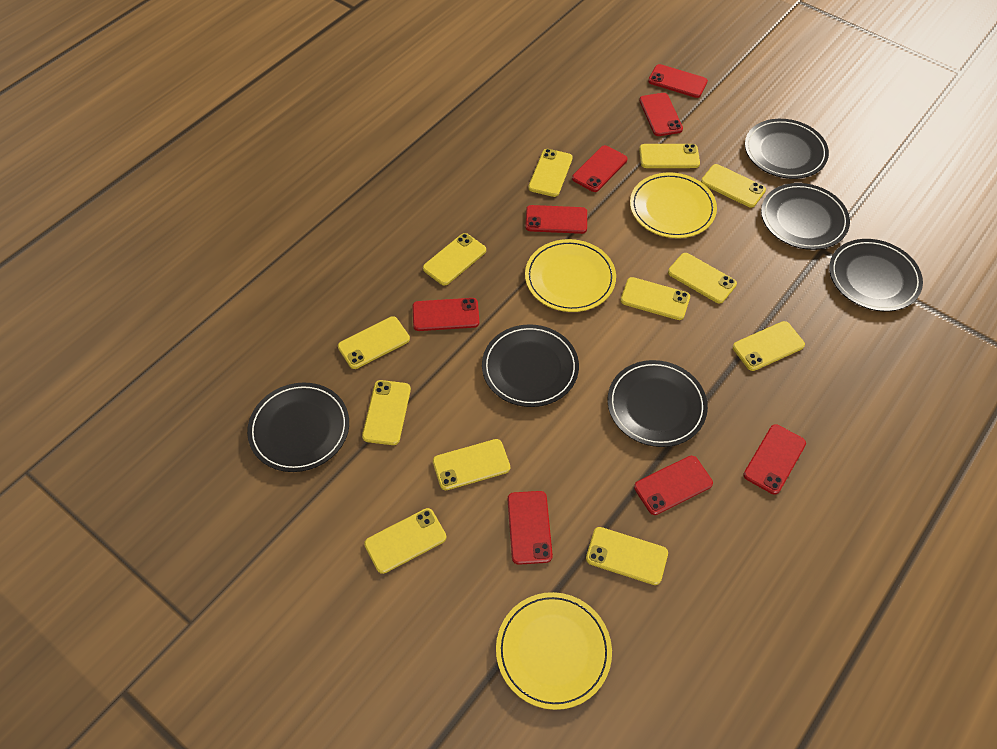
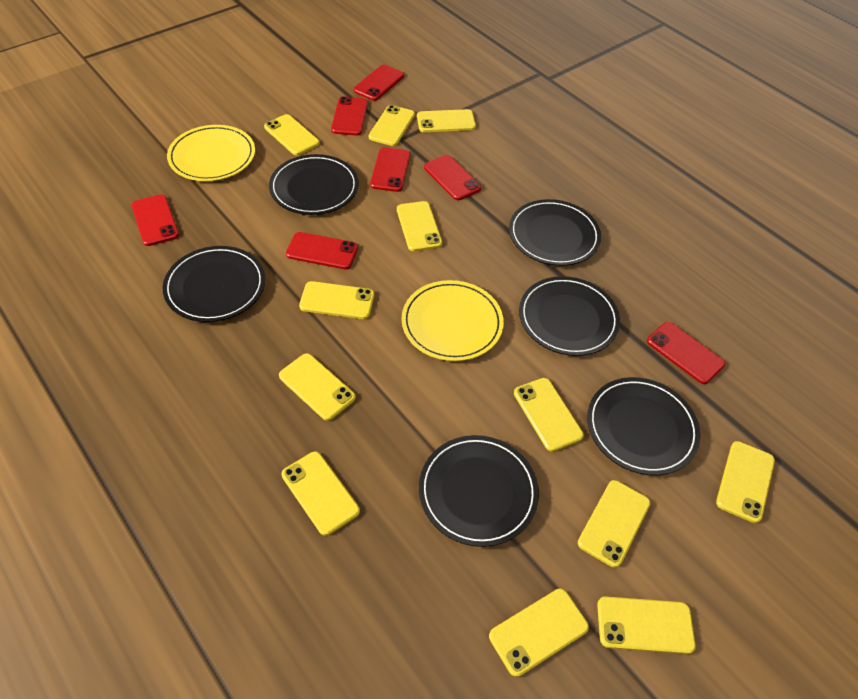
red phone: 8 -> 7
yellow plate: 3 -> 2

